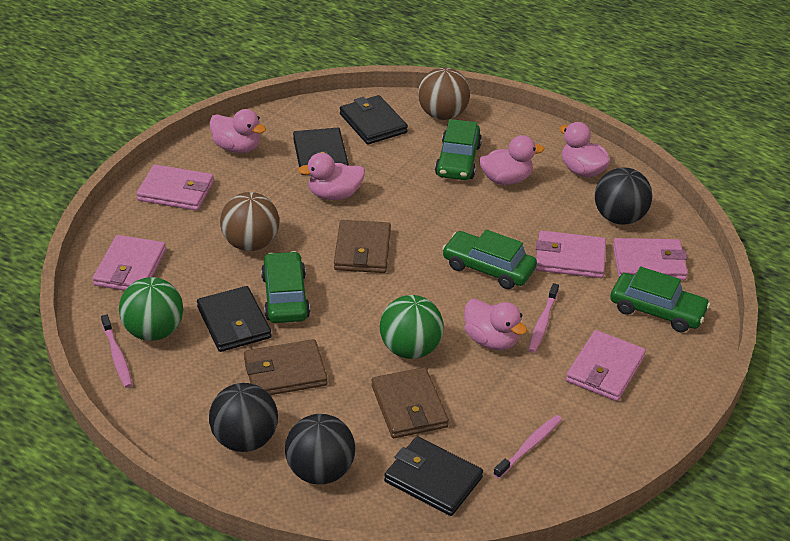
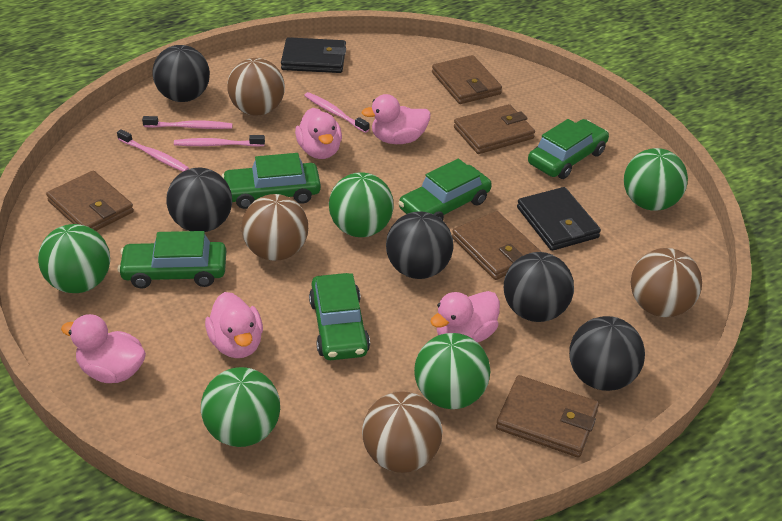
black ball: 3 -> 5
black wallet: 4 -> 2
brown ball: 2 -> 4
brown wallet: 3 -> 5
green ball: 2 -> 5
green car: 4 -> 5
pink toothbrush: 3 -> 4
pink wallet: 5 -> 0

